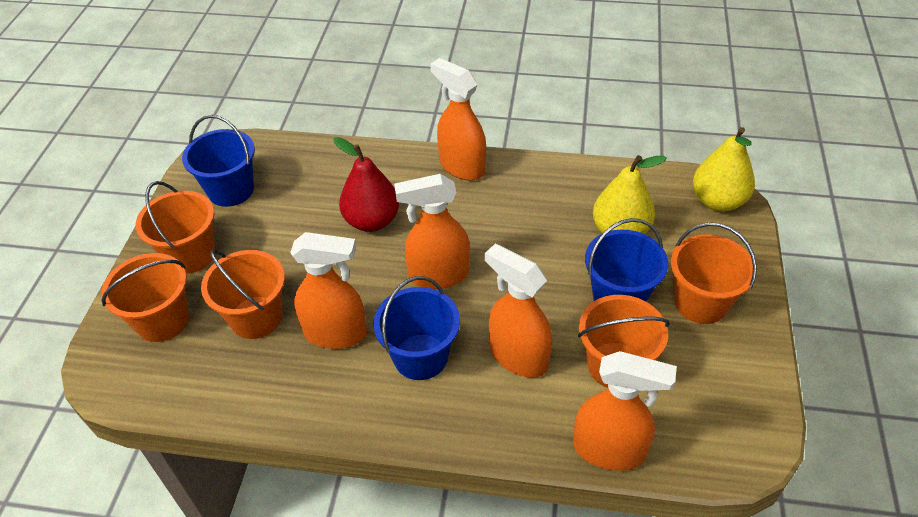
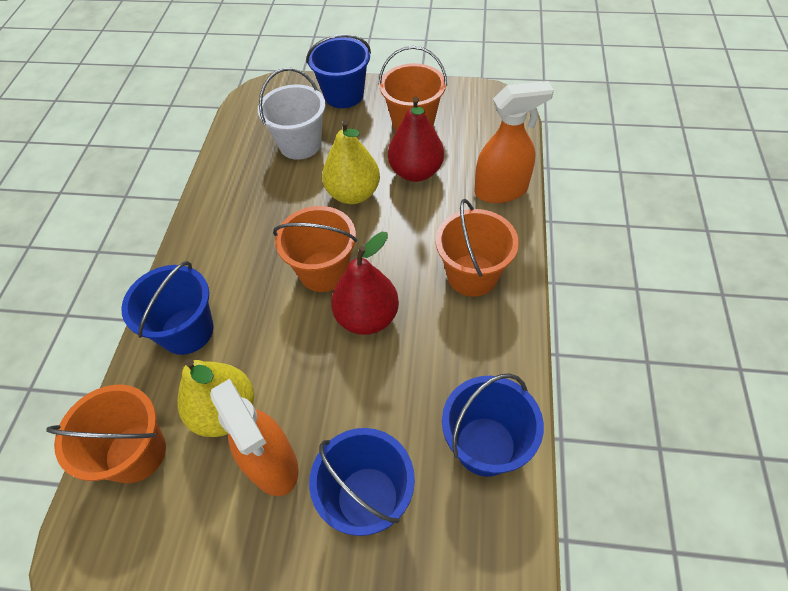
blue bucket: 3 -> 4
orange bucket: 5 -> 4
orange spray bottle: 5 -> 2
red pear: 1 -> 2
white bucket: 0 -> 1

